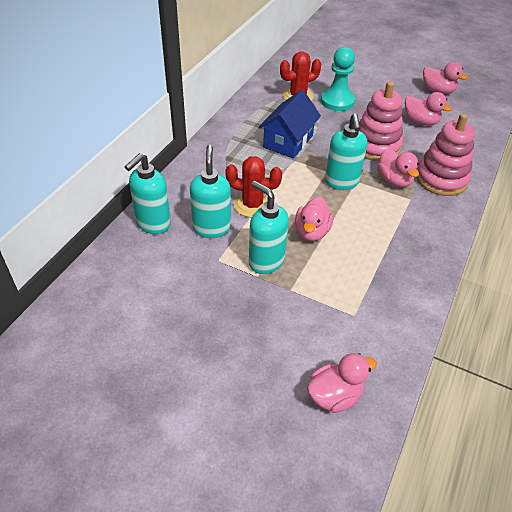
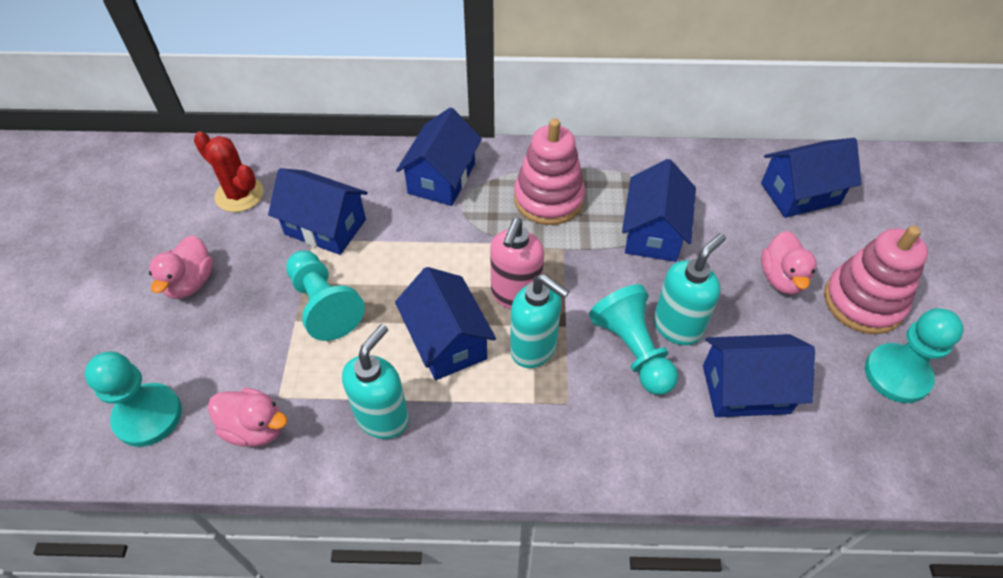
blue house: 1 -> 6
pink duck: 5 -> 3
pink soap dispenser: 0 -> 1
red cactus: 2 -> 1
turquoise pawn: 1 -> 4
turquoise soap dispenser: 4 -> 3

